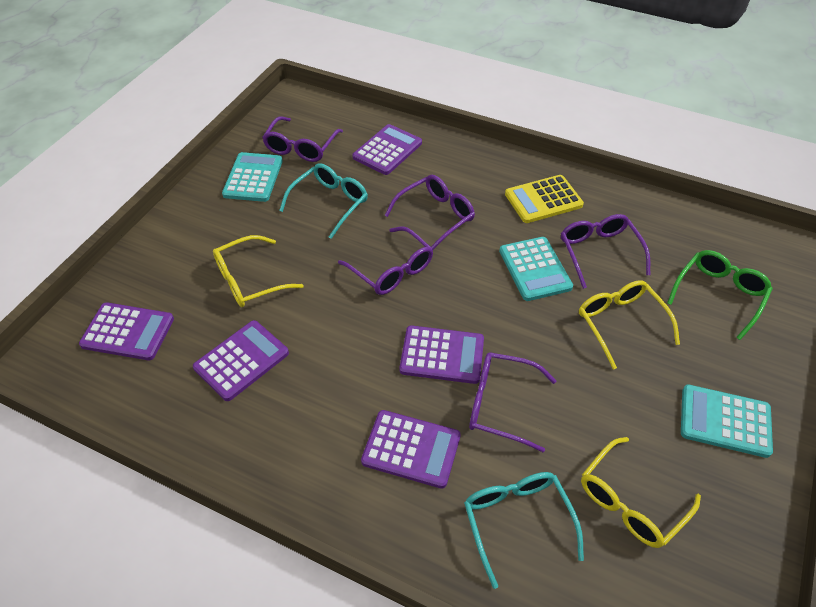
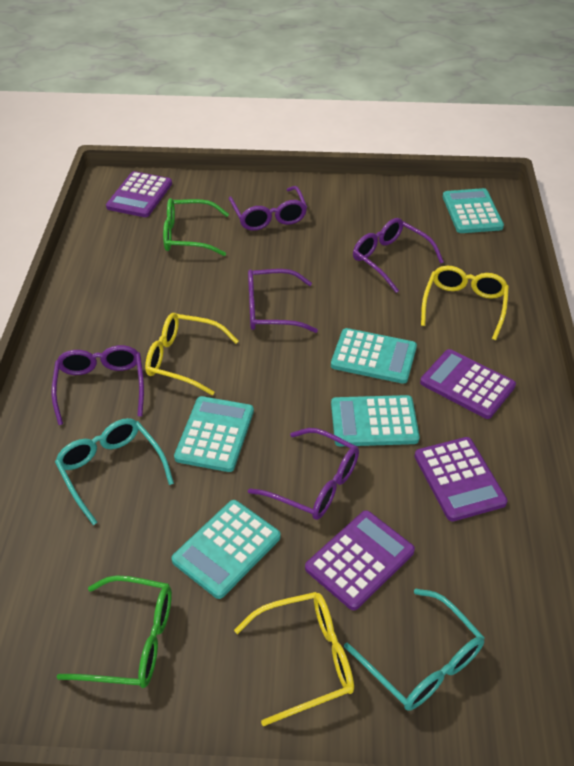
green glasses: 1 -> 2
purple calculator: 5 -> 4
turquoise calculator: 3 -> 5
yellow calculator: 1 -> 0

